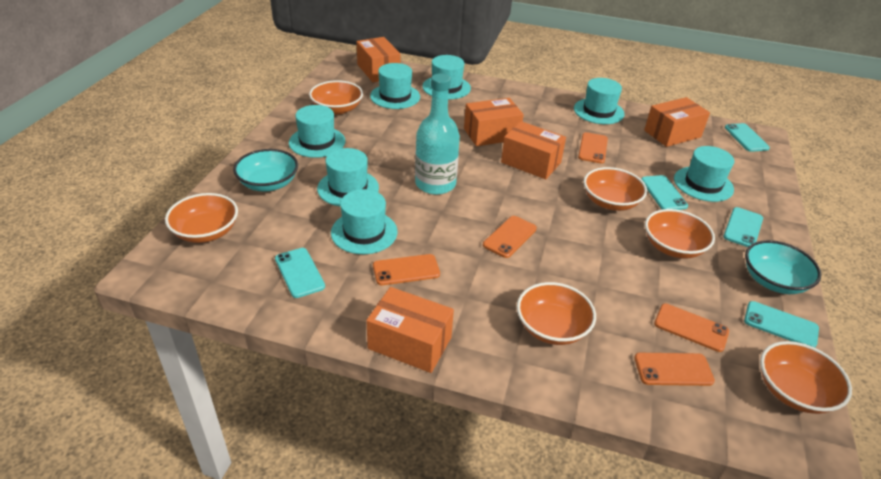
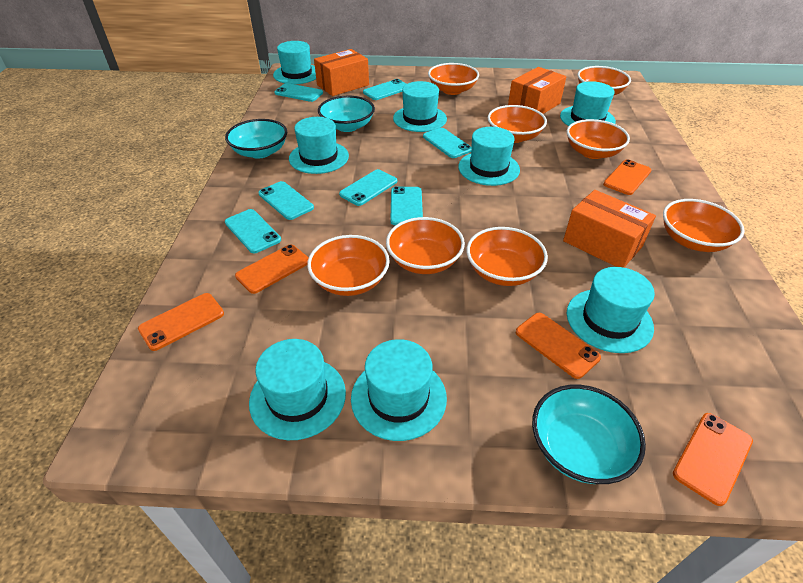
orange bowl: 6 -> 8
orange box: 5 -> 3
turquoise bottle: 1 -> 0
turquoise bowl: 2 -> 3
turquoise hat: 7 -> 8
turquoise phone: 5 -> 7

